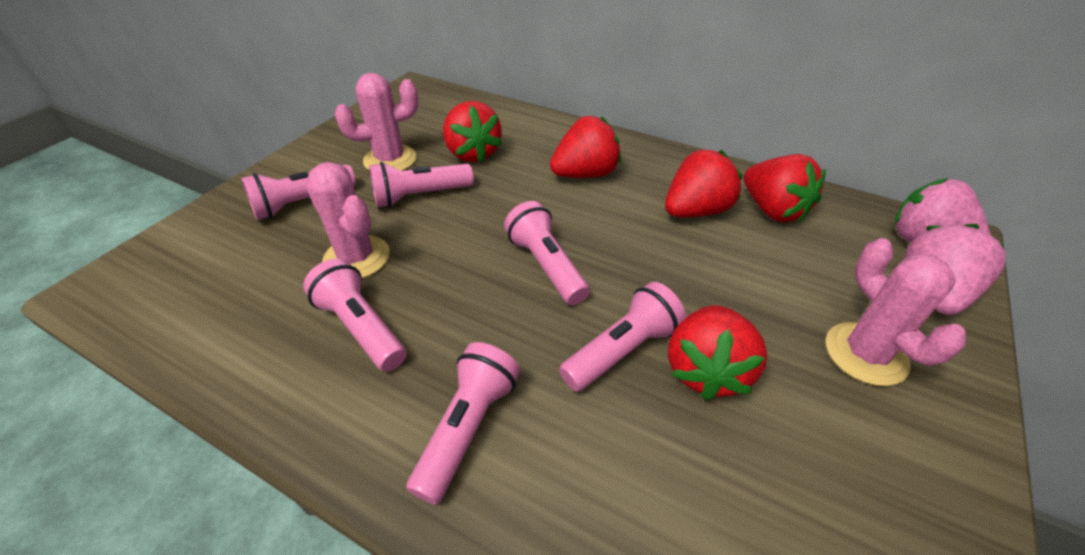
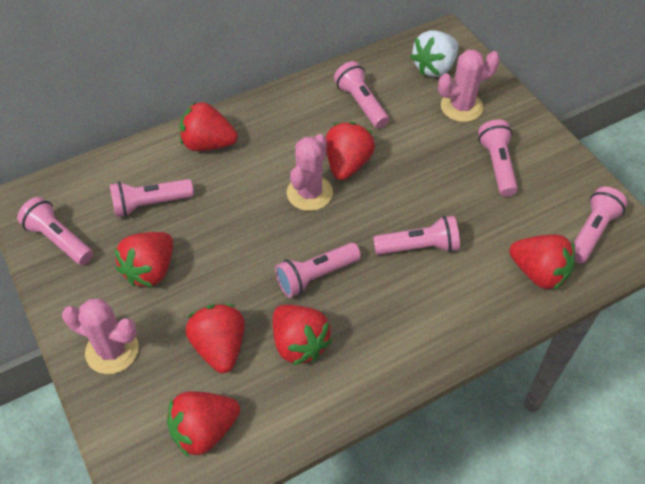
pink flashlight: 6 -> 7
pink strawberry: 2 -> 0
red strawberry: 5 -> 7
white strawberry: 0 -> 1

